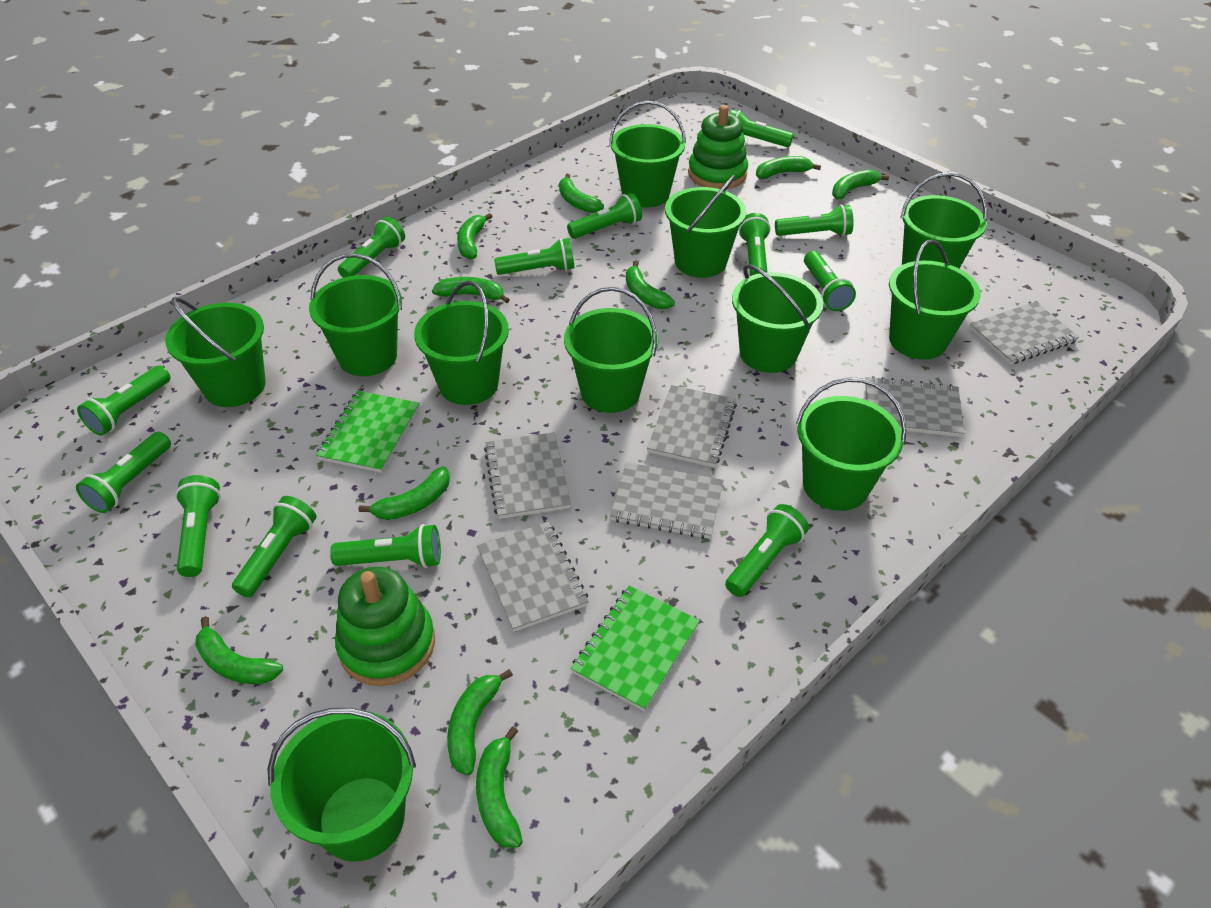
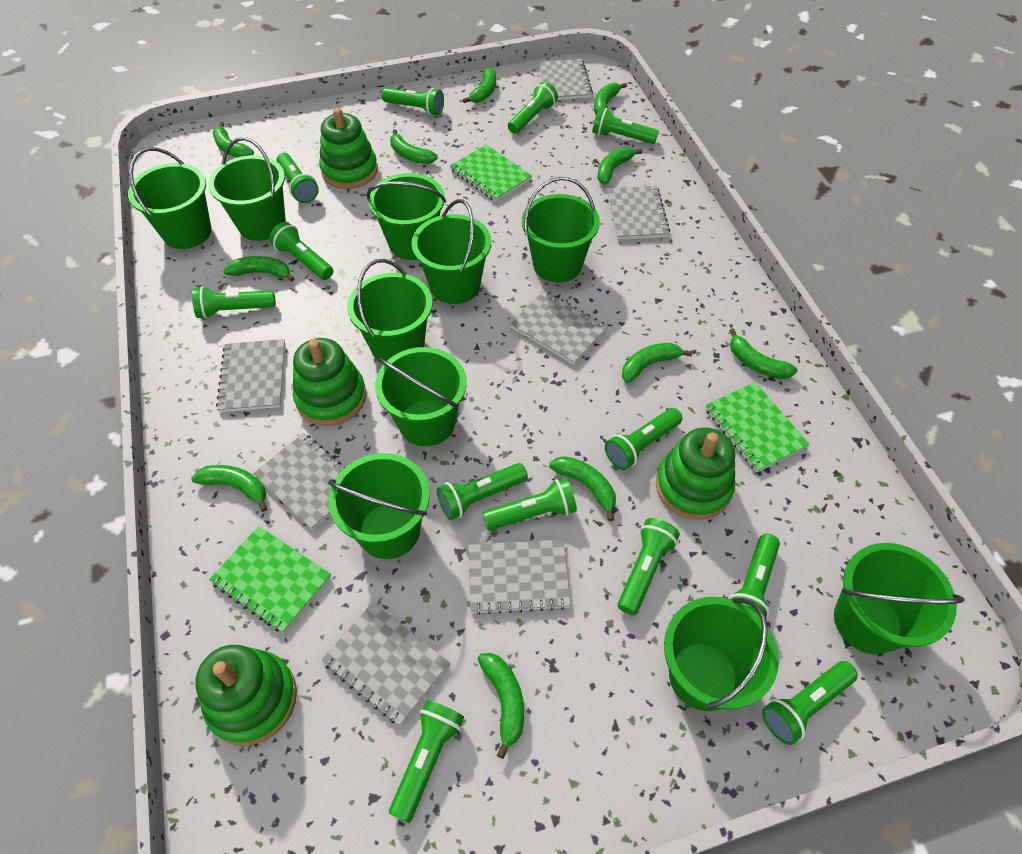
green banana: 10 -> 11
green bucket: 11 -> 10
green notebook: 2 -> 3
green stacking toy: 2 -> 4
grey notebook: 6 -> 7

